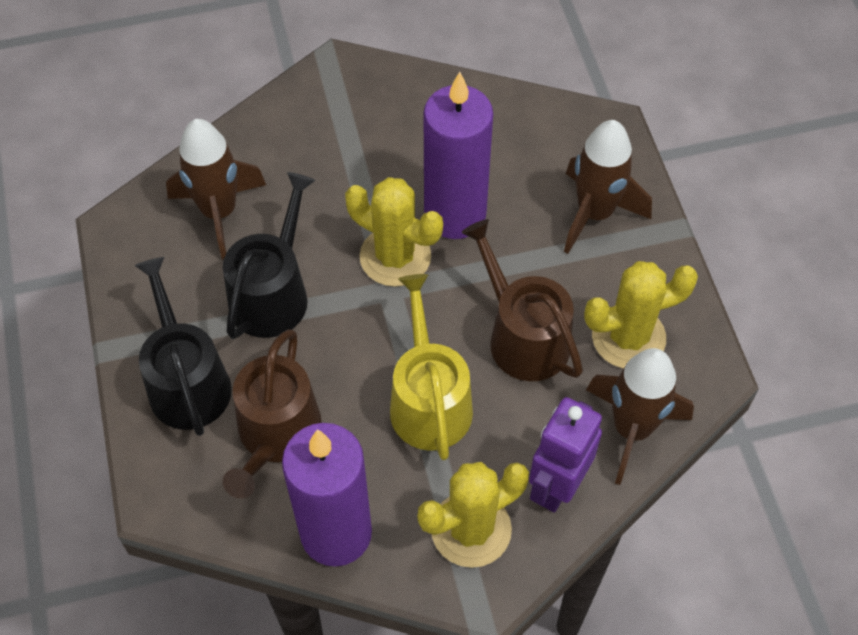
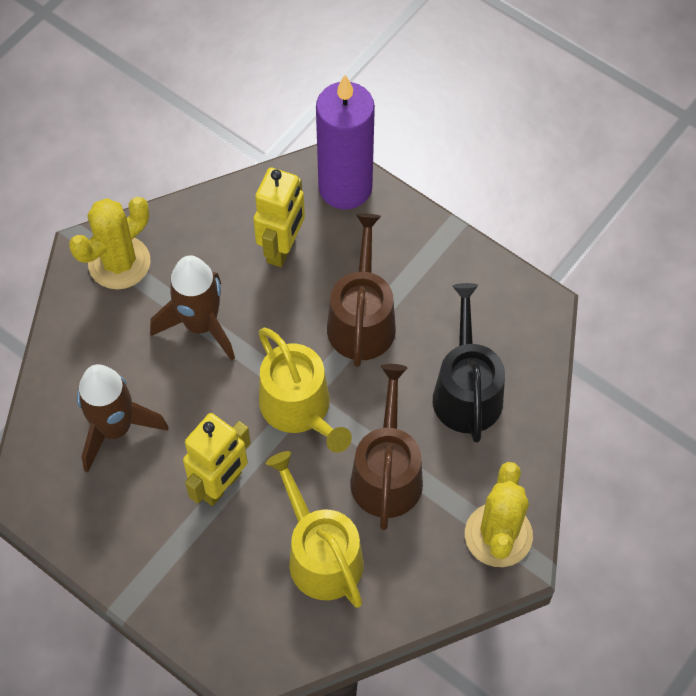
black watering can: 2 -> 1
brown rocket: 3 -> 2
purple candle: 2 -> 1
purple robot: 1 -> 0
yellow cactus: 3 -> 2
yellow robot: 0 -> 2
yellow watering can: 1 -> 2

